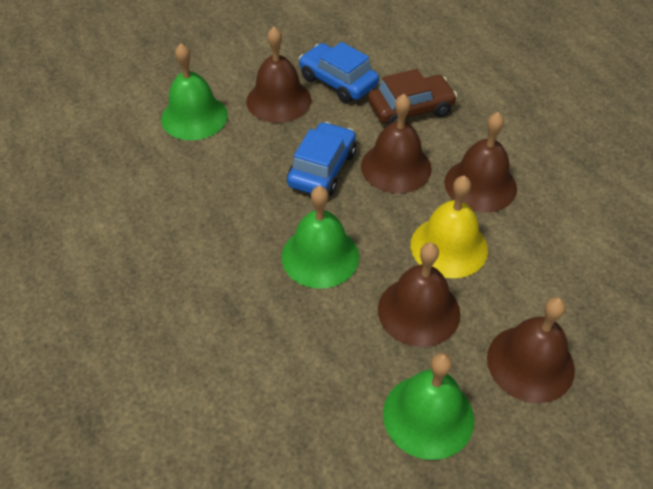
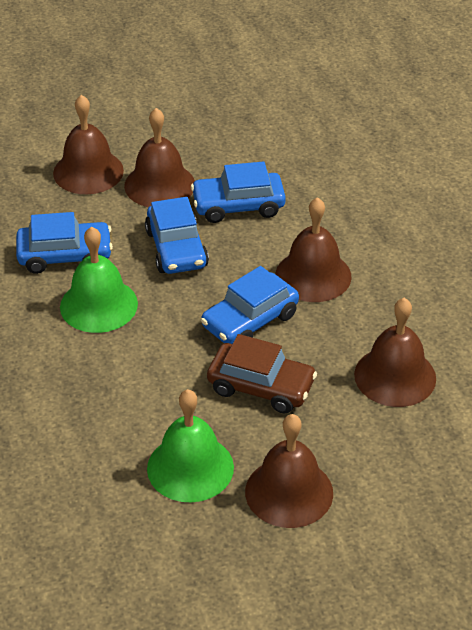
blue car: 2 -> 4
green bell: 3 -> 2
yellow bell: 1 -> 0

